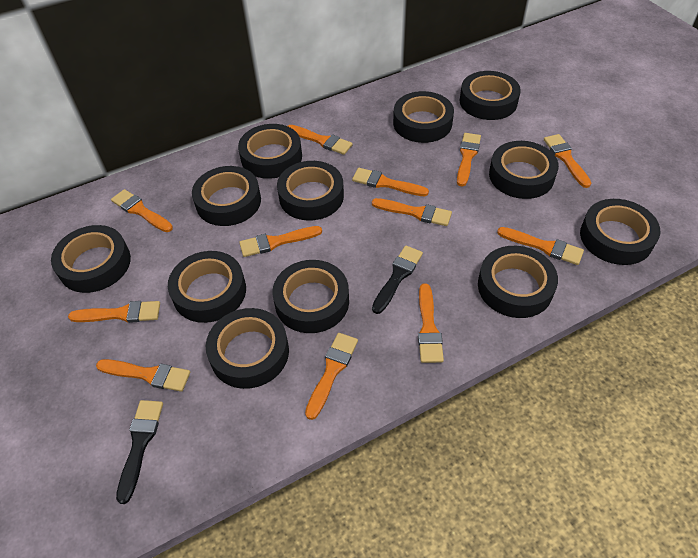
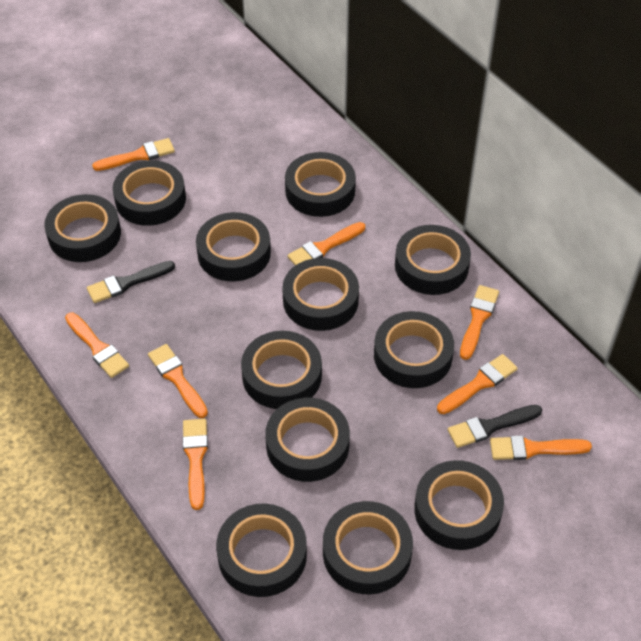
orange brush: 12 -> 8

